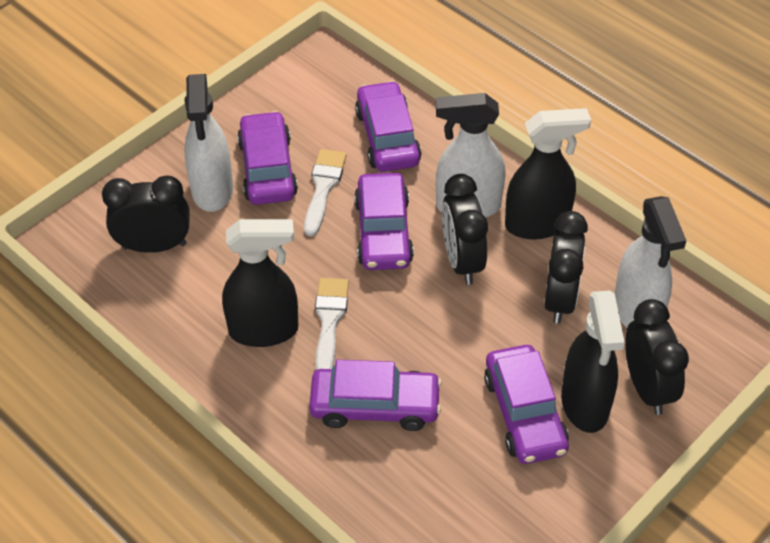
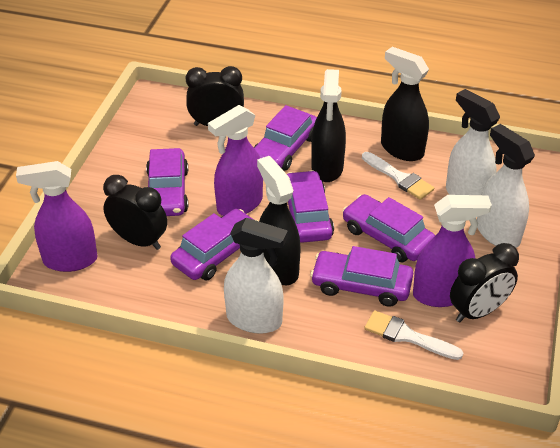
black clock: 4 -> 3
purple car: 5 -> 6
purple spray bottle: 0 -> 3

